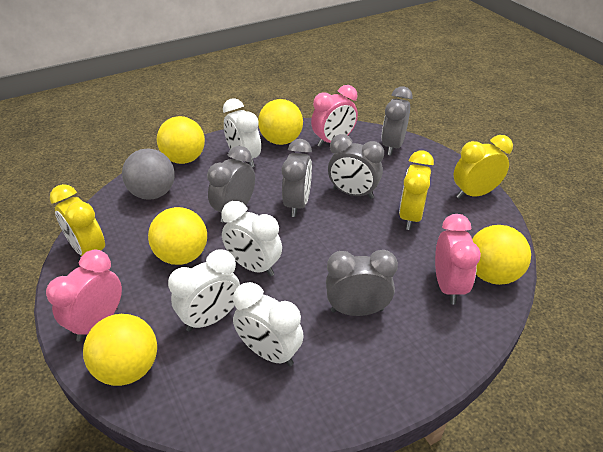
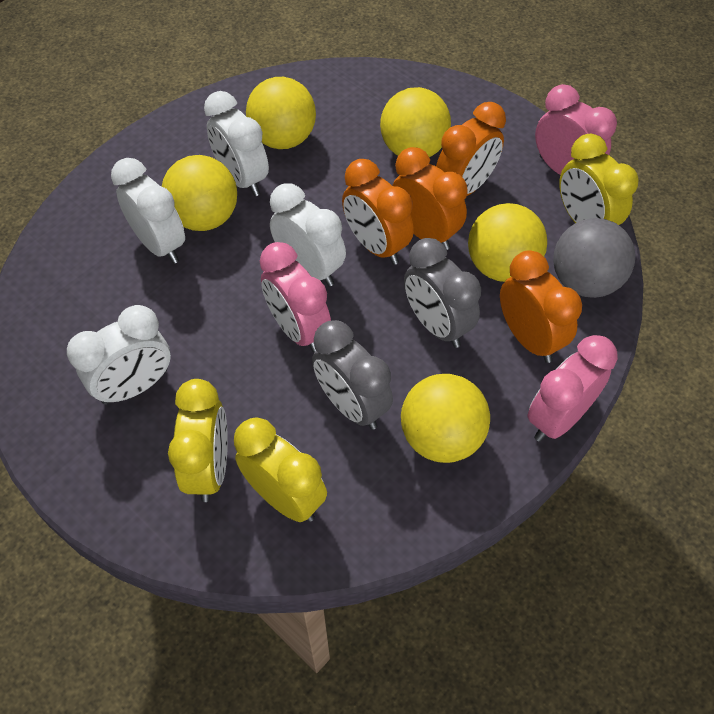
grey clock: 5 -> 2
orange clock: 0 -> 4

